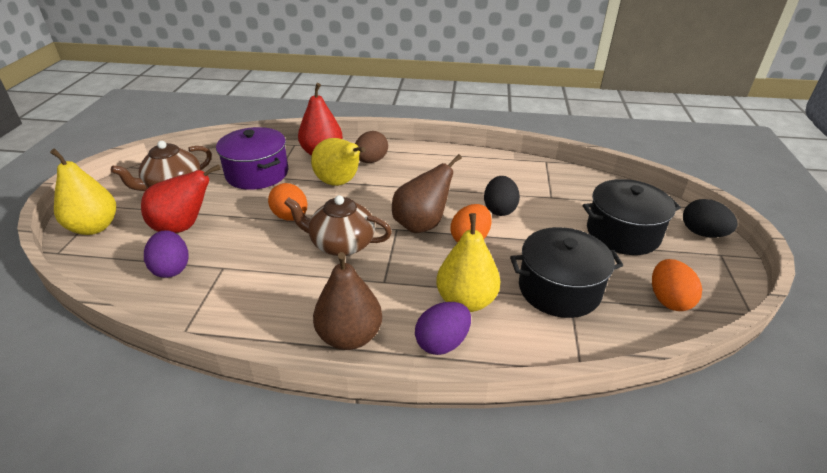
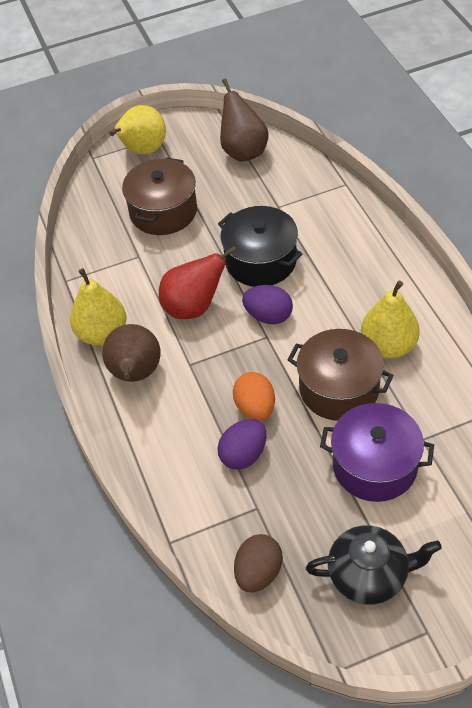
black egg: 2 -> 0
black pot: 2 -> 1
black teapot: 0 -> 1
brown pot: 0 -> 2
brown teapot: 2 -> 0
orange egg: 3 -> 1
red pear: 2 -> 1

